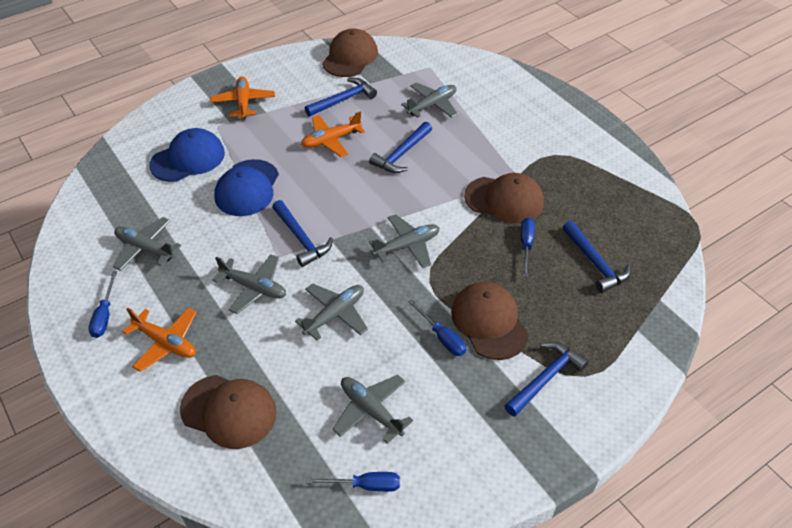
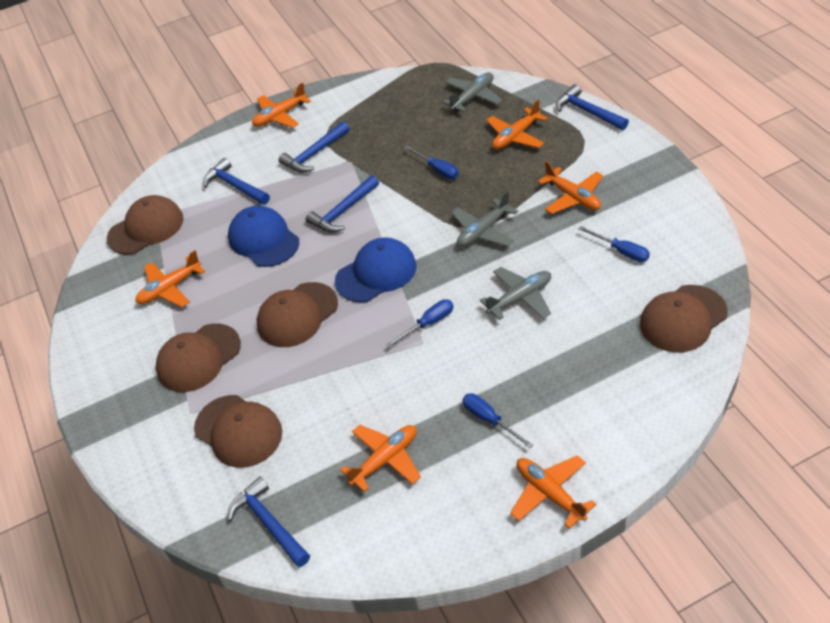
brown cap: 4 -> 5
grey plane: 6 -> 3
orange plane: 3 -> 6

